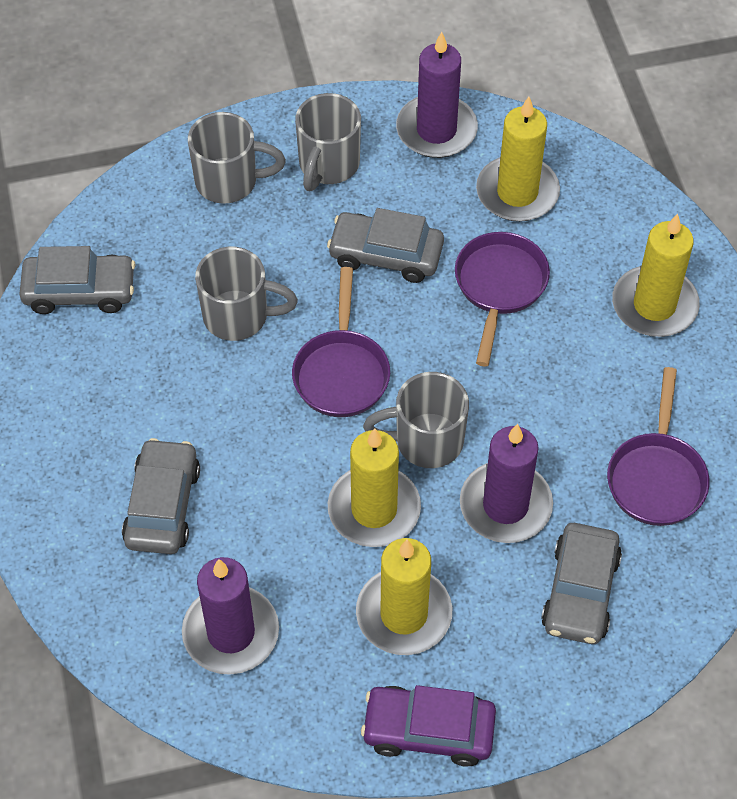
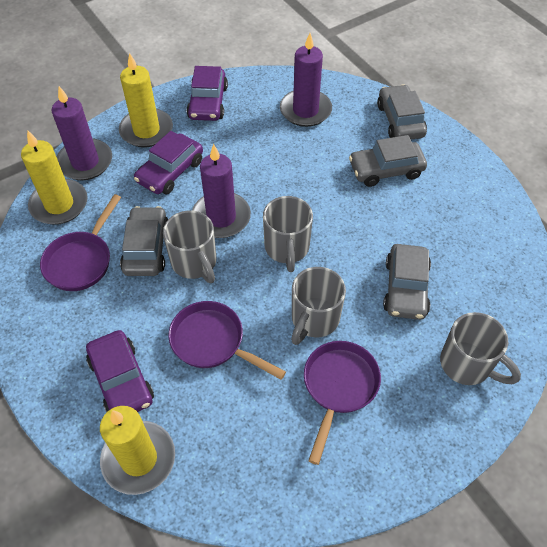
purple car: 1 -> 3
yellow candle: 4 -> 3

